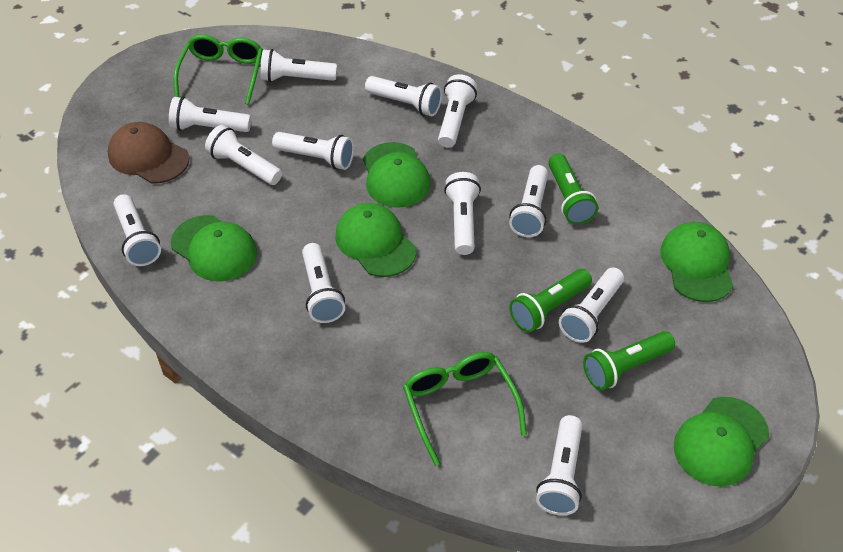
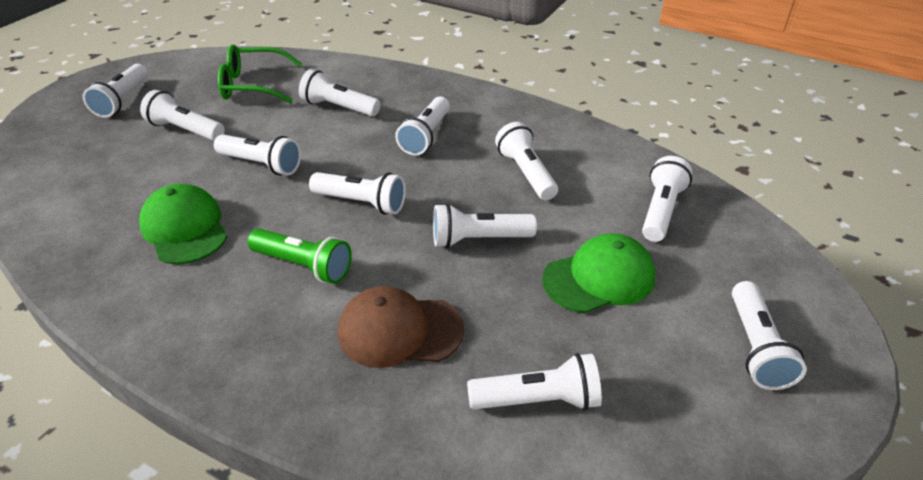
green cap: 5 -> 2
green flashlight: 3 -> 1
green glasses: 2 -> 1
white flashlight: 12 -> 11

